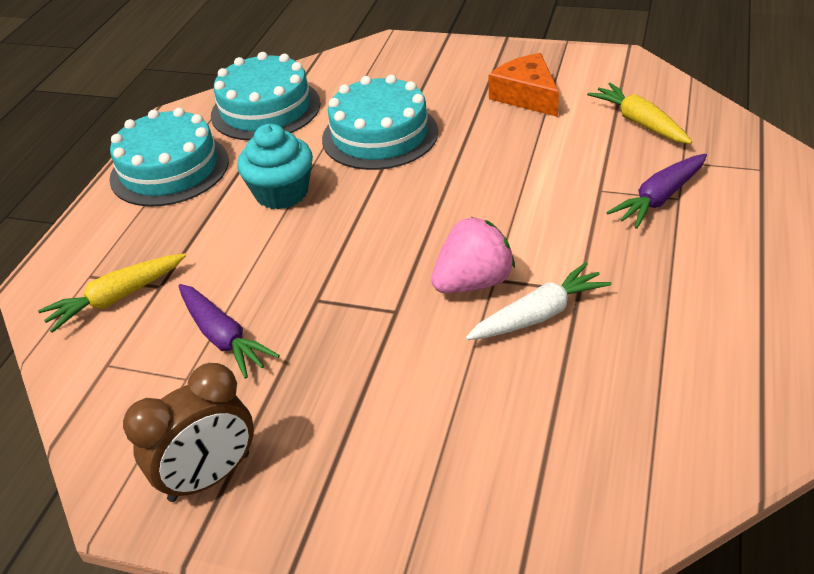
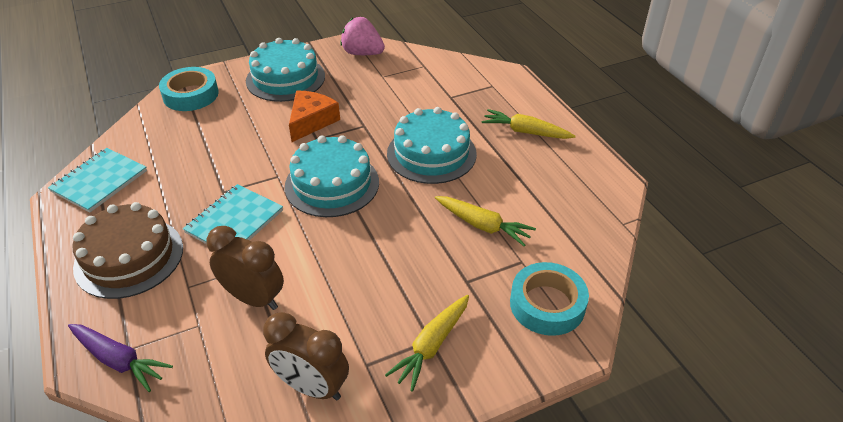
brown cake: 0 -> 1
brown clock: 1 -> 2
purple carrot: 2 -> 1
turquoise cupcake: 1 -> 0
turquoise notebook: 0 -> 2
turquoise tape: 0 -> 2
white carrot: 1 -> 0
yellow carrot: 2 -> 3

